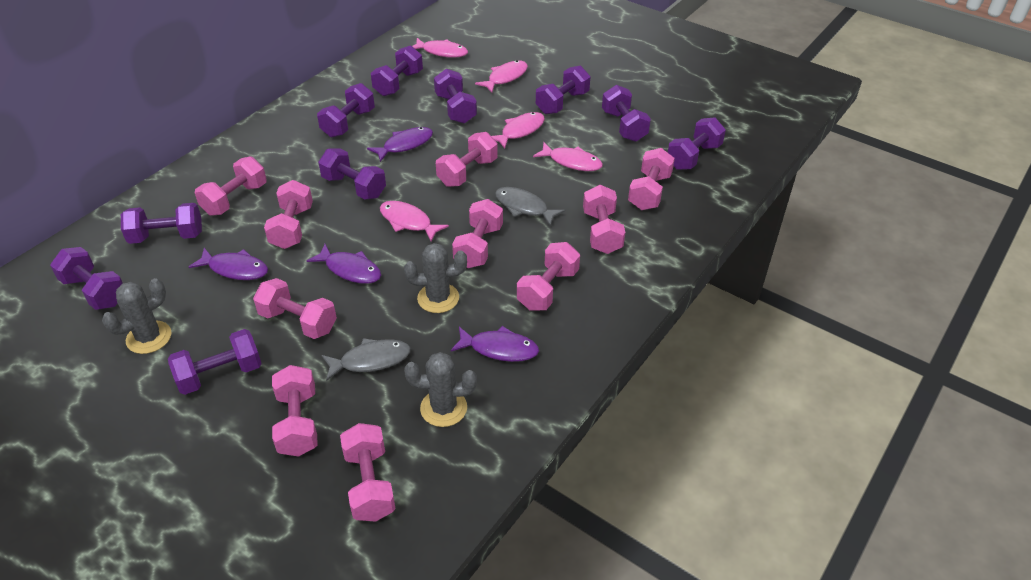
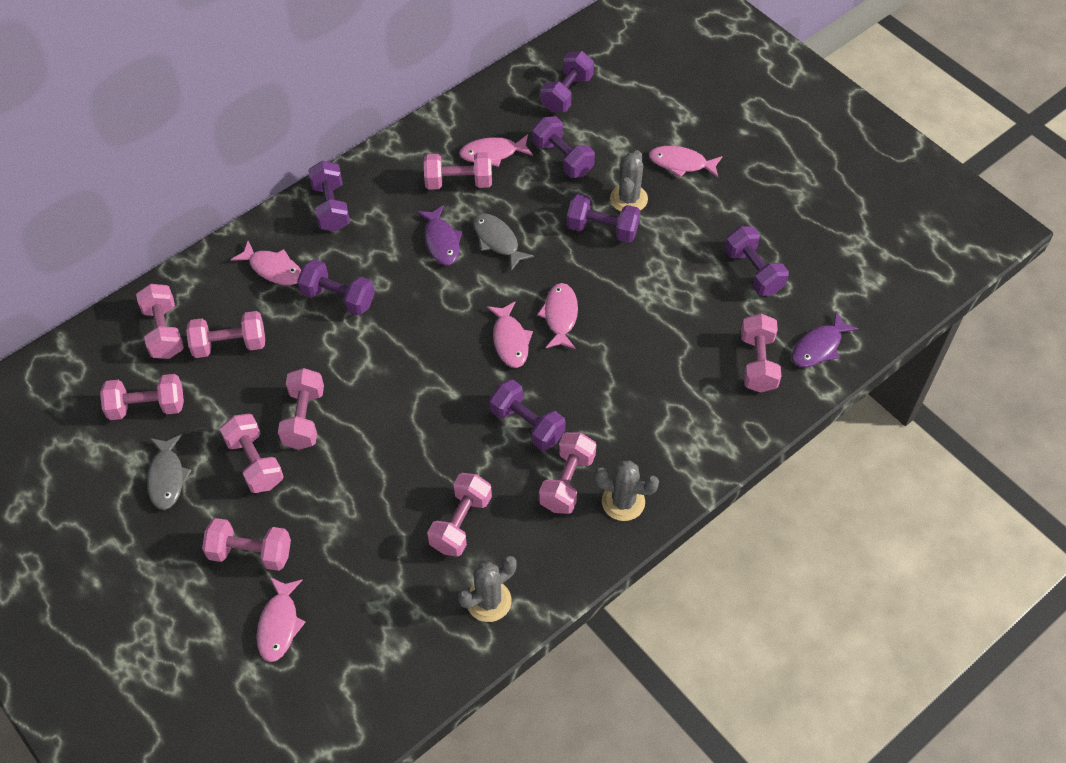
pink fish: 5 -> 6
purple dumbbell: 10 -> 7
purple fish: 4 -> 2

